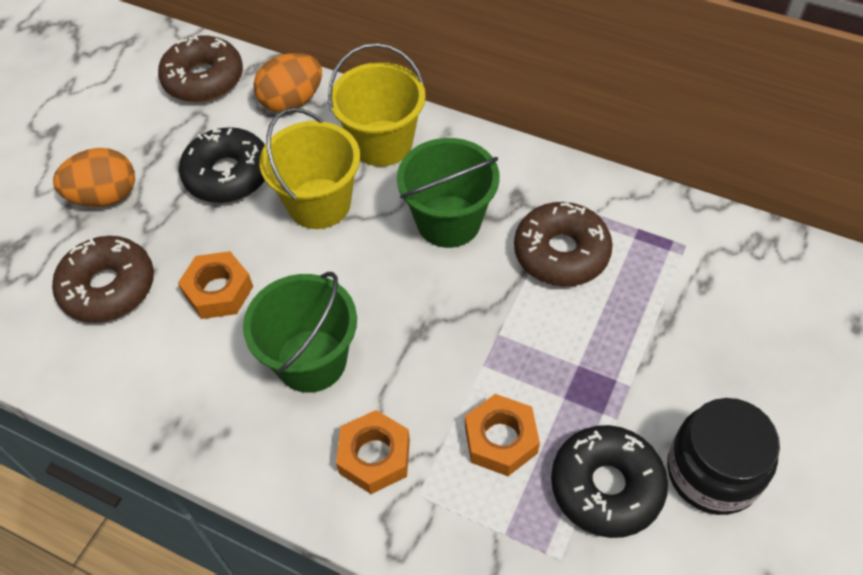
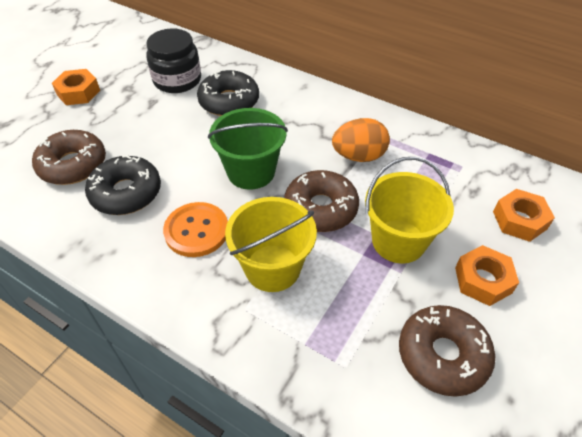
green bucket: 2 -> 1
orange button: 0 -> 1
orange egg: 2 -> 1

